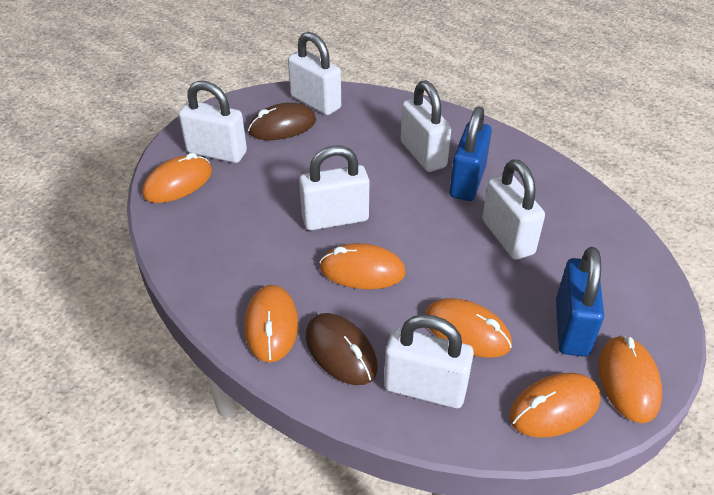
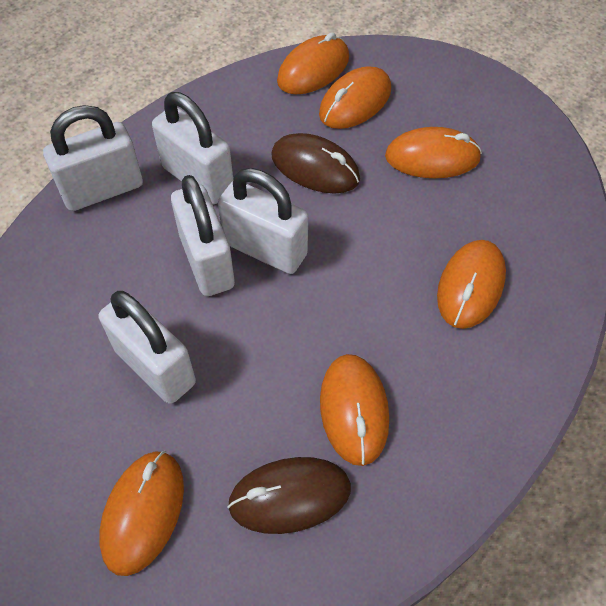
blue padlock: 2 -> 0
white padlock: 6 -> 5

